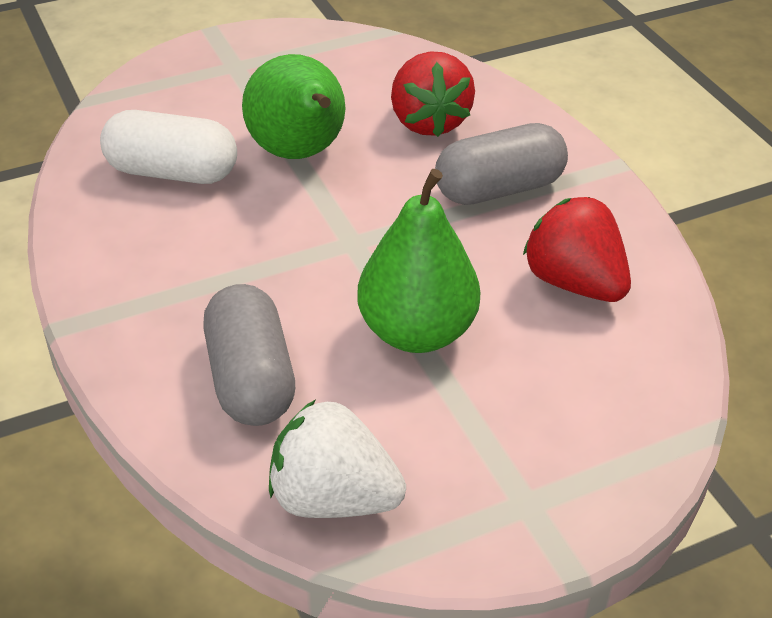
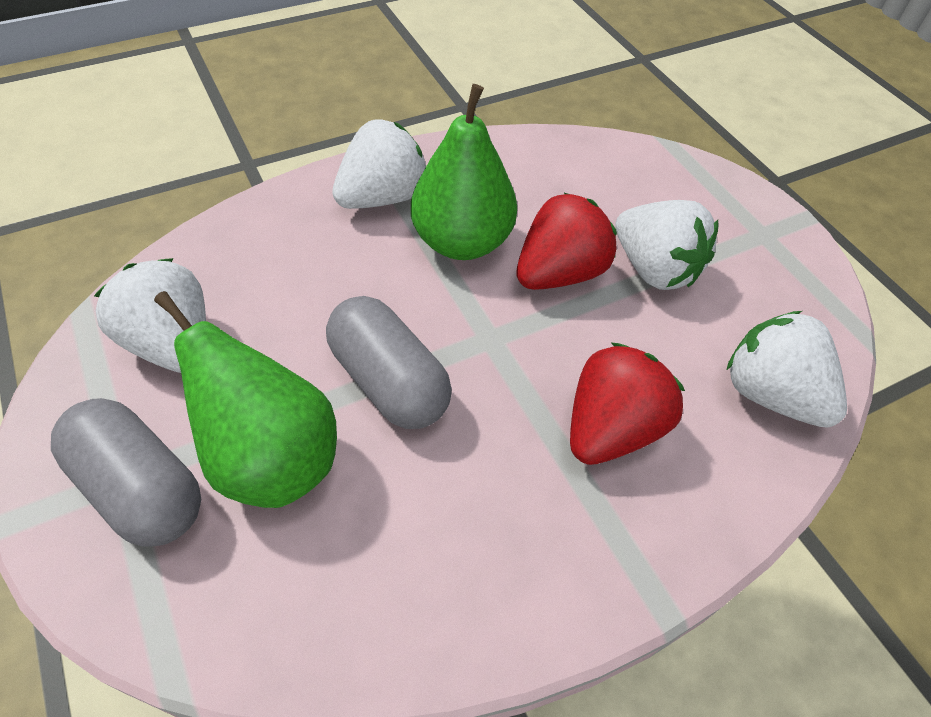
white capsule: 1 -> 0
white strawberry: 1 -> 4

